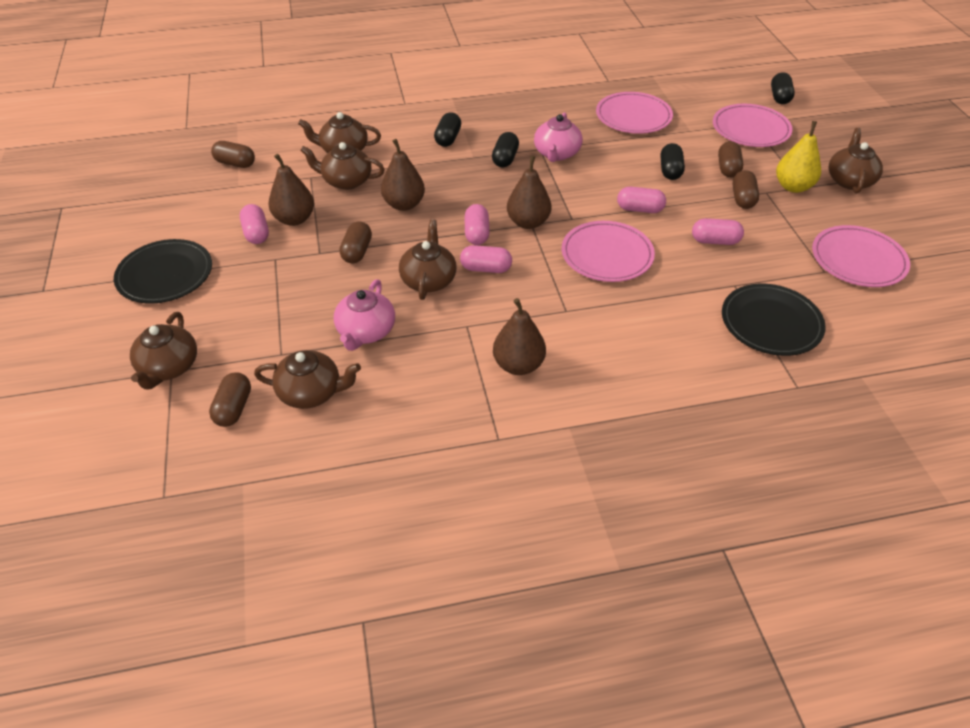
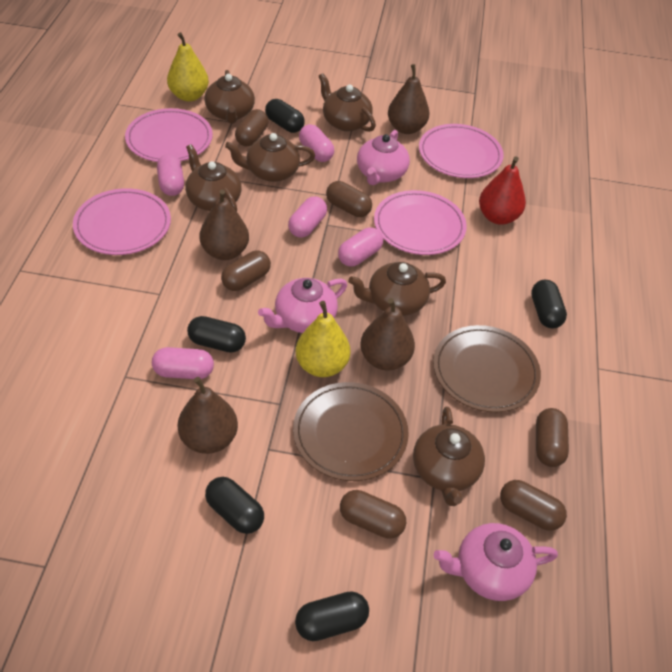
black capsule: 4 -> 5
black plate: 2 -> 0
brown capsule: 5 -> 6
brown plate: 0 -> 2
pink teapot: 2 -> 3
red pear: 0 -> 1
yellow pear: 1 -> 2

